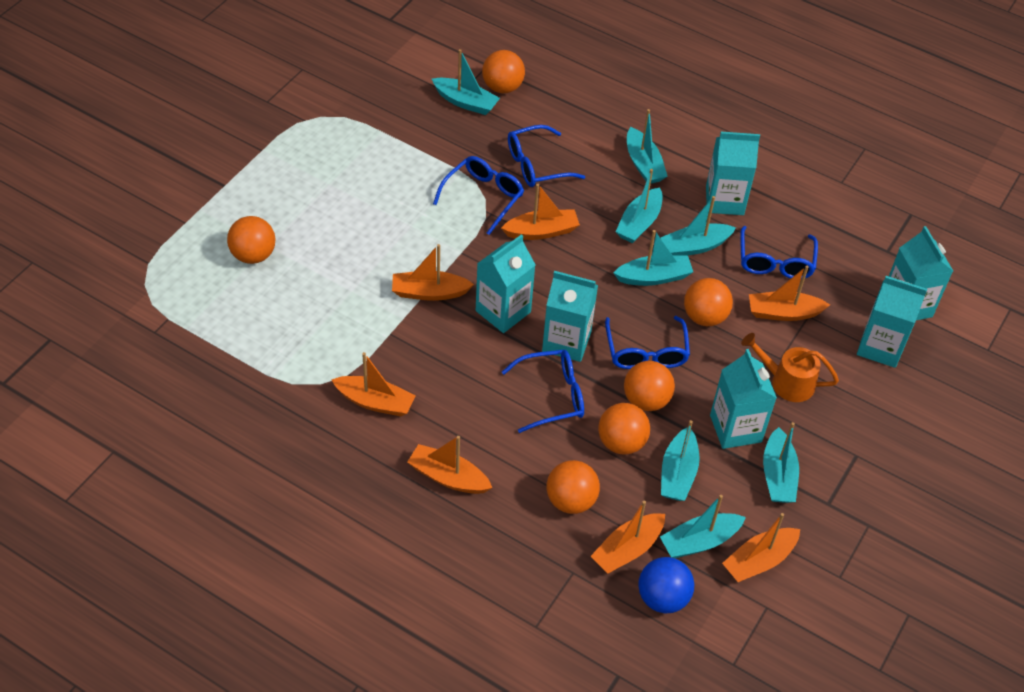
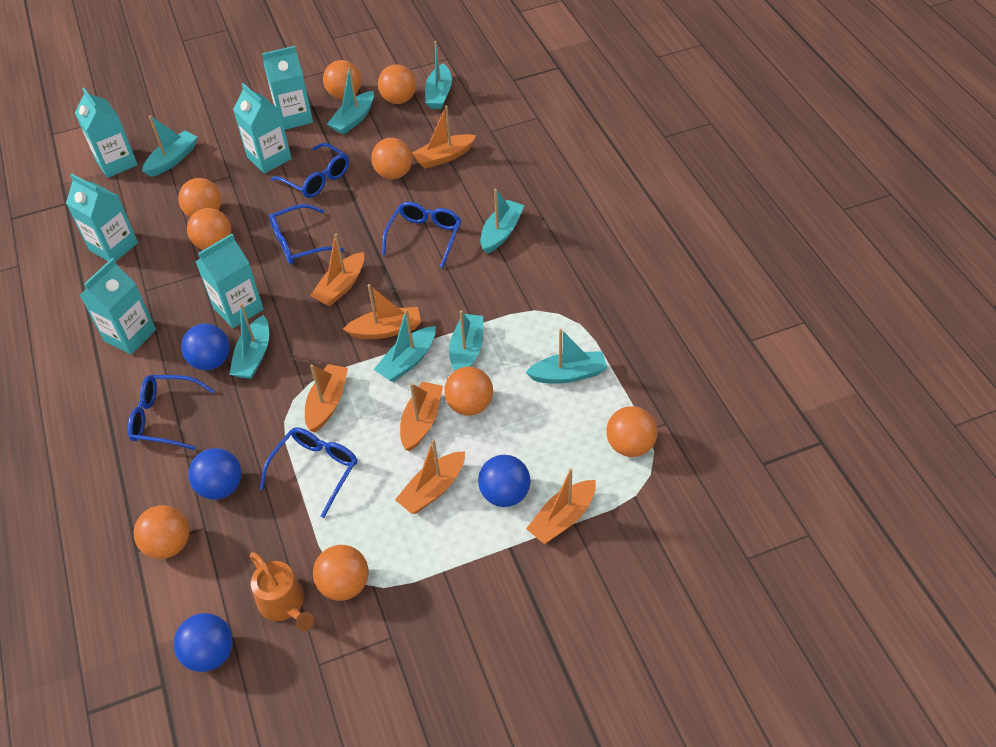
blue ball: 1 -> 4
orange ball: 6 -> 9

